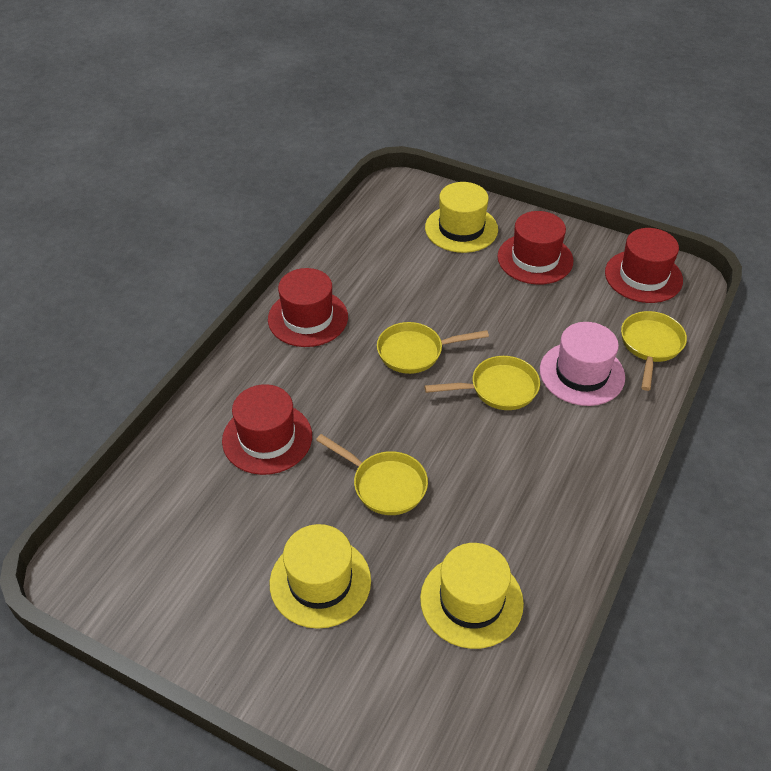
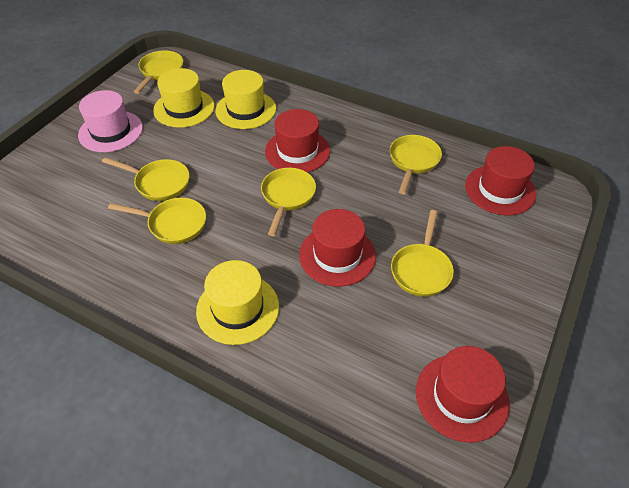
yellow pan: 4 -> 6

